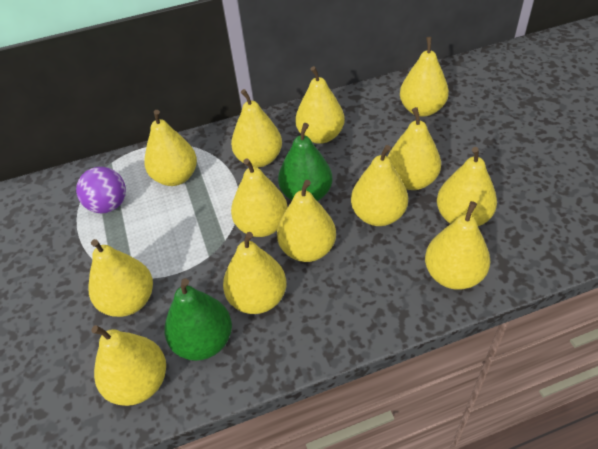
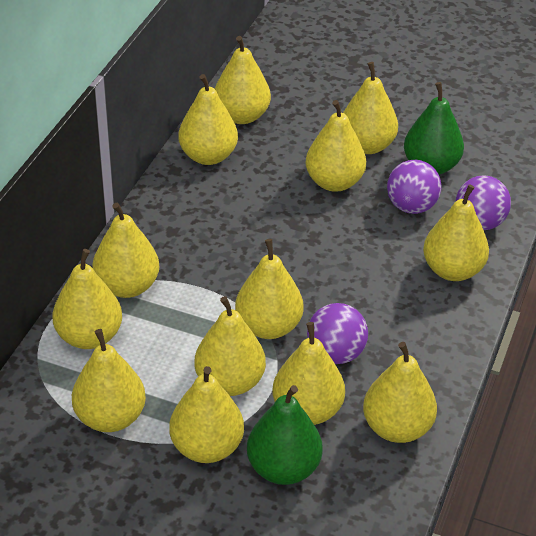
purple ball: 1 -> 3

